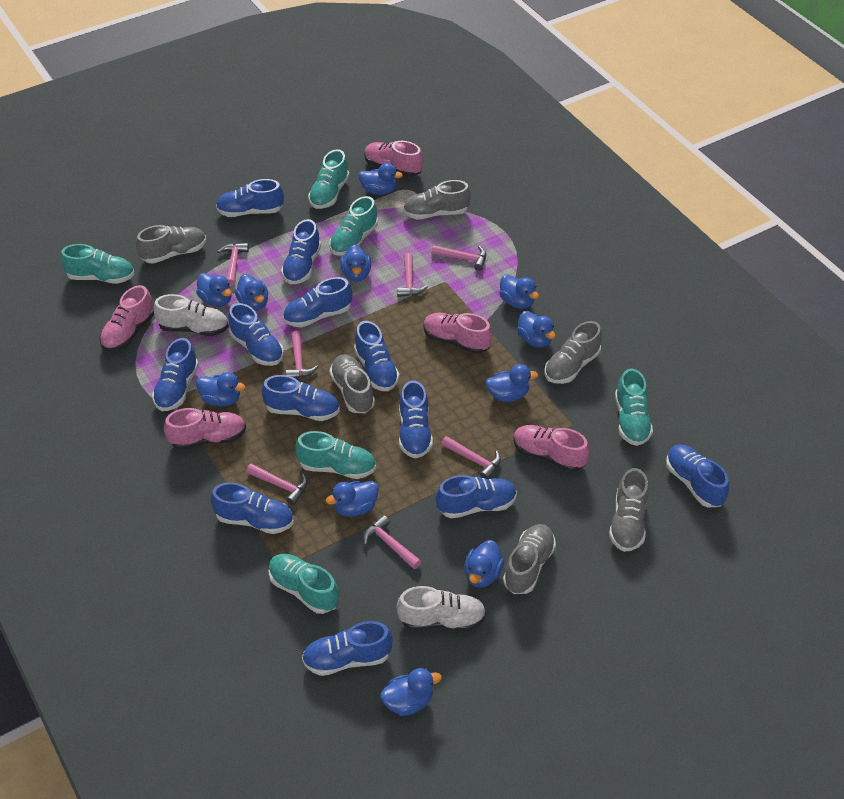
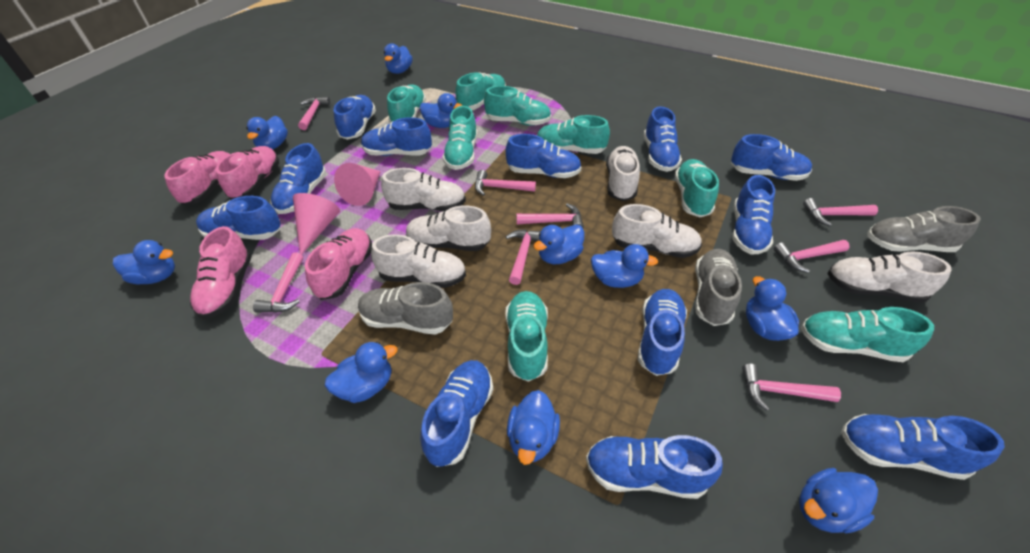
blue duck: 11 -> 10
grey shoe: 6 -> 3
pink cone: 0 -> 2
pink hammer: 7 -> 8
pink shoe: 5 -> 4
turquoise shoe: 6 -> 8
white shoe: 2 -> 6

